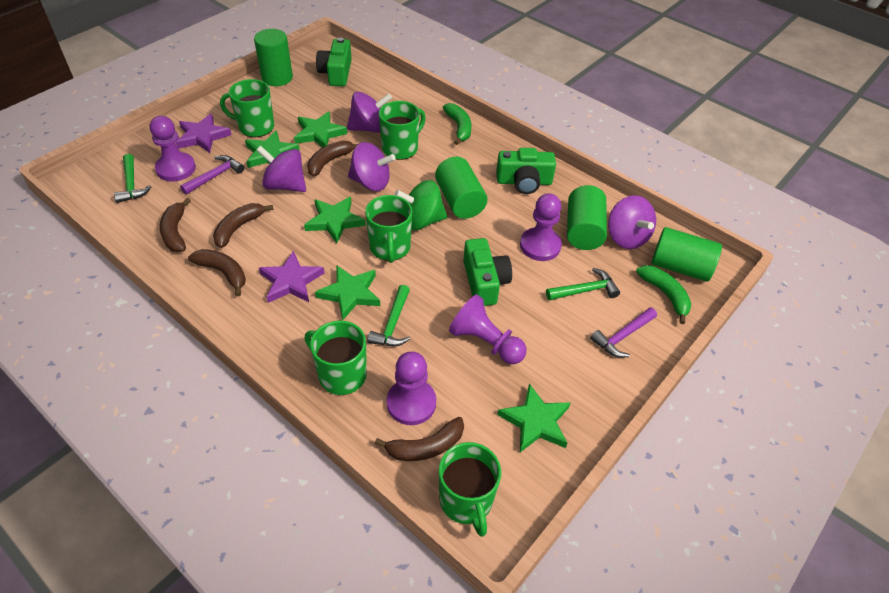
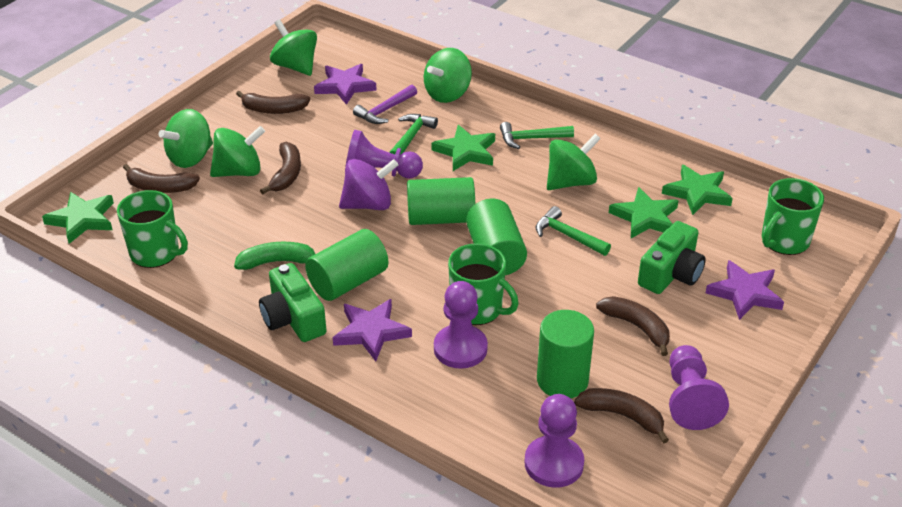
green banana: 2 -> 1
green camera: 3 -> 2
green mug: 5 -> 3
green spinning top: 1 -> 5
green star: 5 -> 4
purple hammer: 2 -> 1
purple spinning top: 4 -> 1
purple star: 2 -> 3

